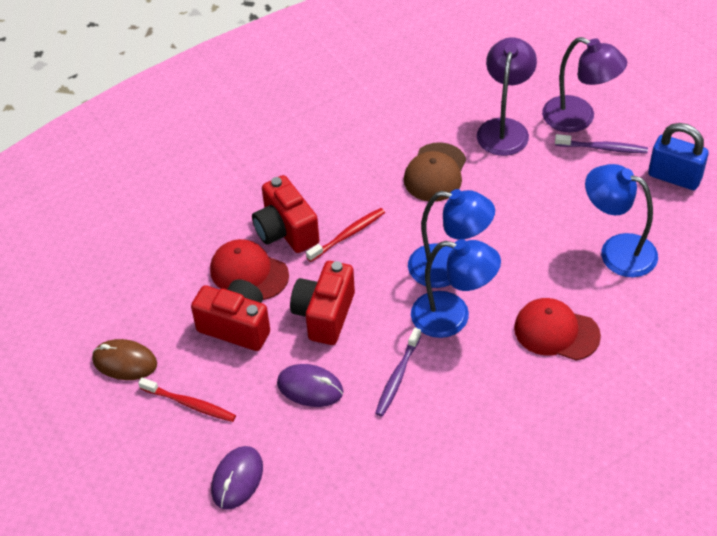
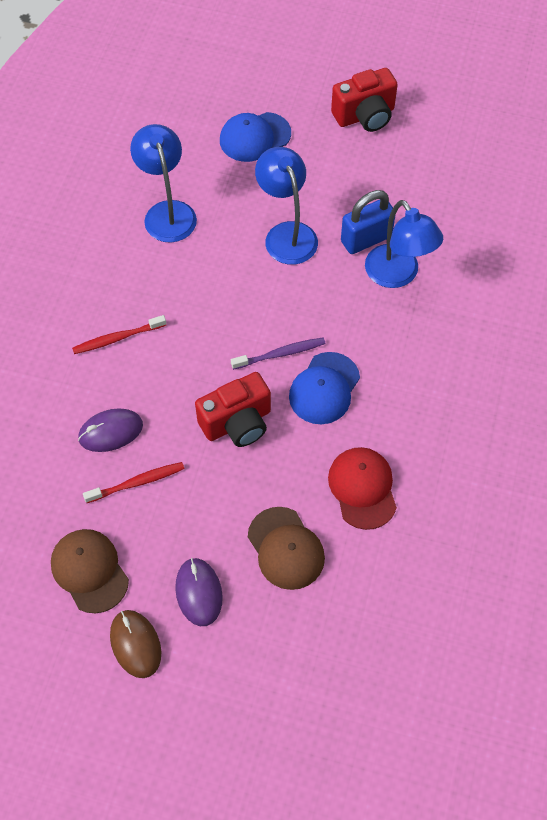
blue cap: 0 -> 2
brown cap: 1 -> 2
purple lamp: 2 -> 0
purple toothbrush: 2 -> 1
red camera: 3 -> 2
red cap: 2 -> 1

